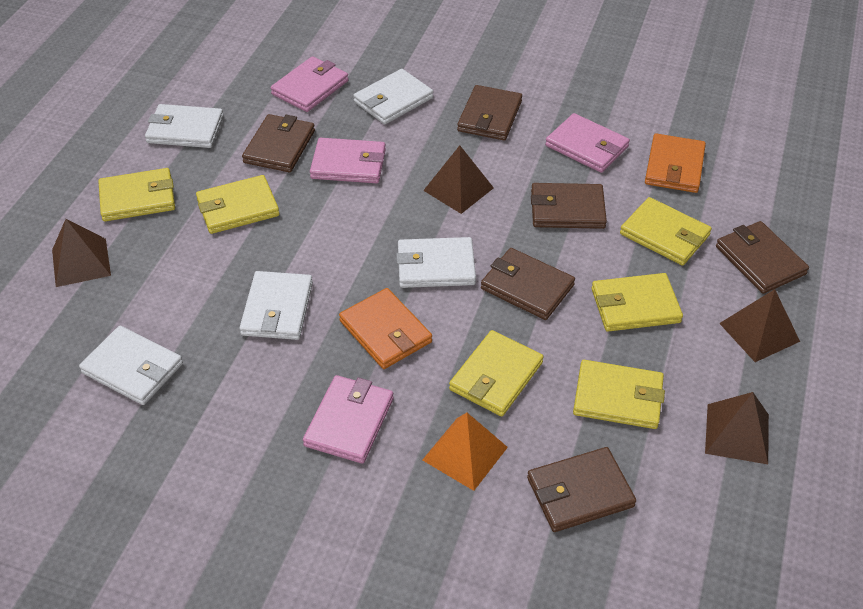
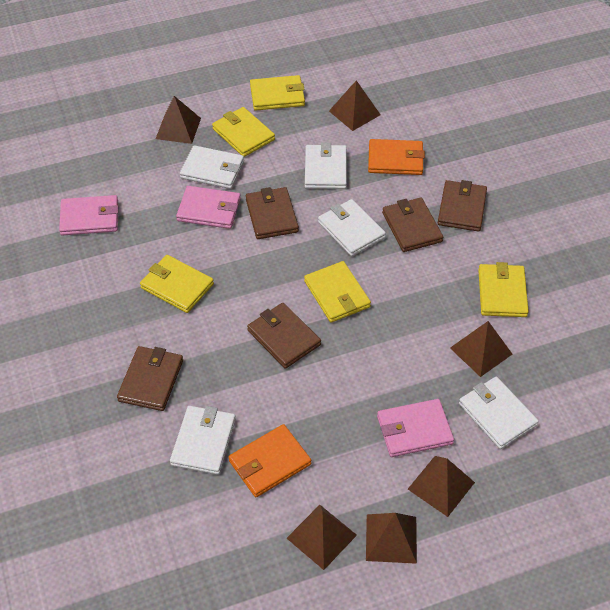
brown pyramid: 4 -> 6
brown wallet: 6 -> 5
orange pyramid: 1 -> 0
pink wallet: 4 -> 3
yellow wallet: 6 -> 5

